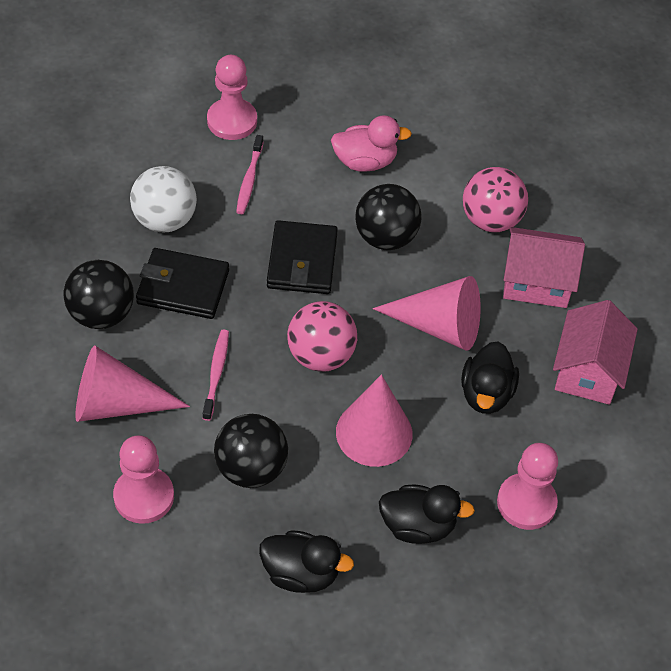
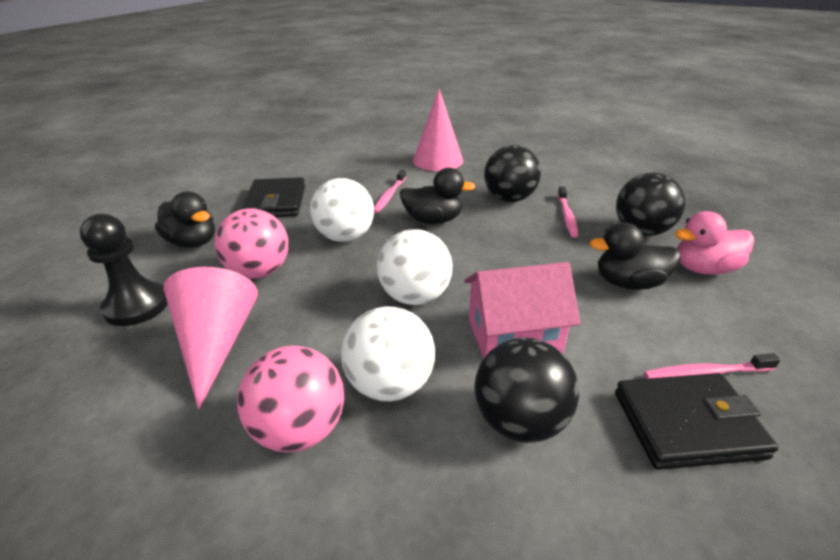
black pawn: 0 -> 1
pink cone: 3 -> 2
pink house: 2 -> 1
pink pawn: 3 -> 0
pink toothbrush: 2 -> 3
white ball: 1 -> 3

